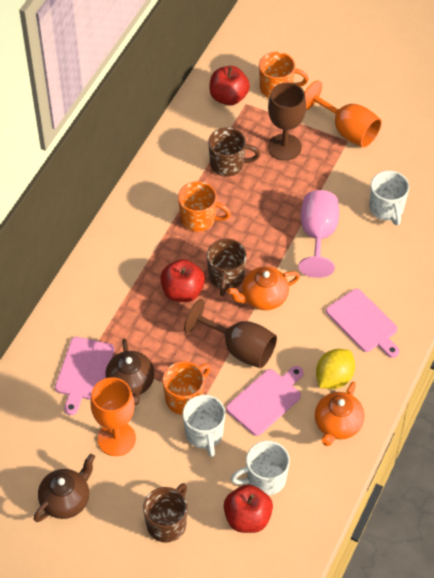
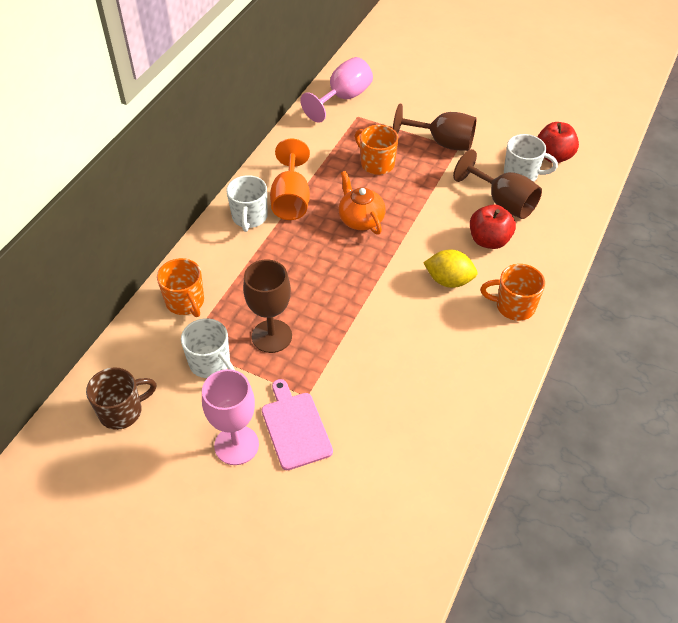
brown goblet: 2 -> 3
brown mug: 3 -> 1
brown teapot: 2 -> 0
orange goblet: 2 -> 1
orange teapot: 2 -> 1
pink cutting board: 3 -> 1
pink goblet: 1 -> 2
red apple: 3 -> 2

